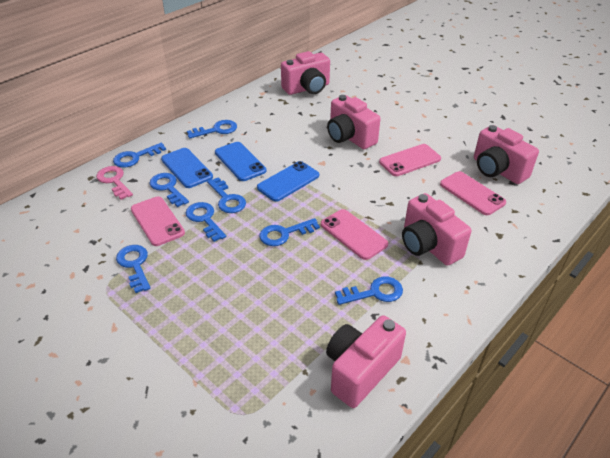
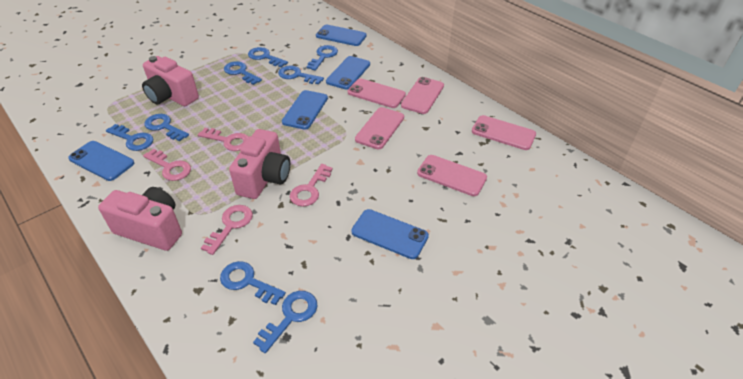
blue phone: 3 -> 5
pink camera: 5 -> 3
pink key: 1 -> 4
pink phone: 4 -> 5

